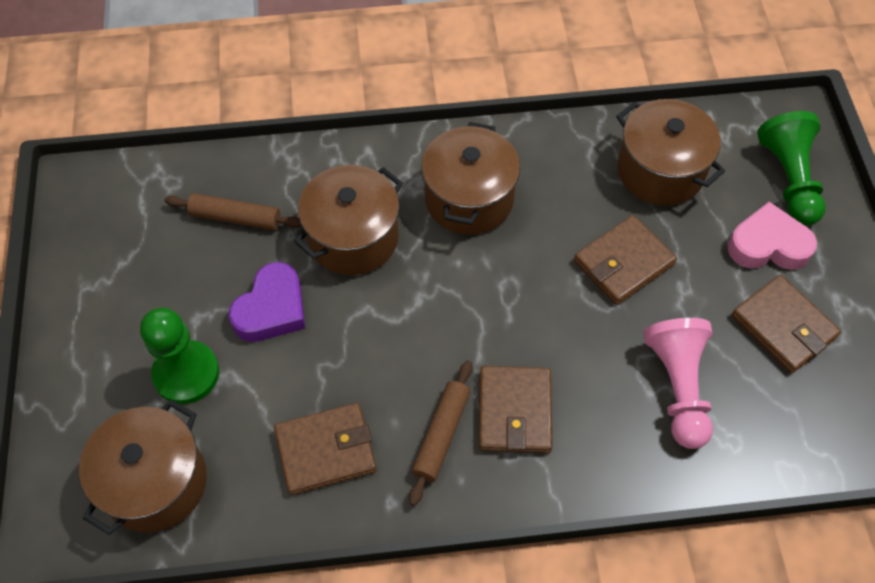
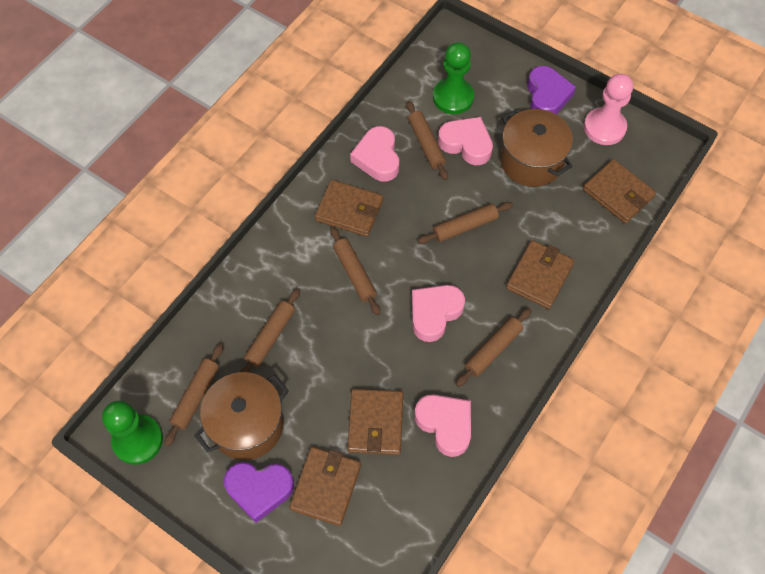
brown pot: 4 -> 2
brown rolling pin: 2 -> 6
brown wallet: 4 -> 5
pink heart: 1 -> 4
purple heart: 1 -> 2

